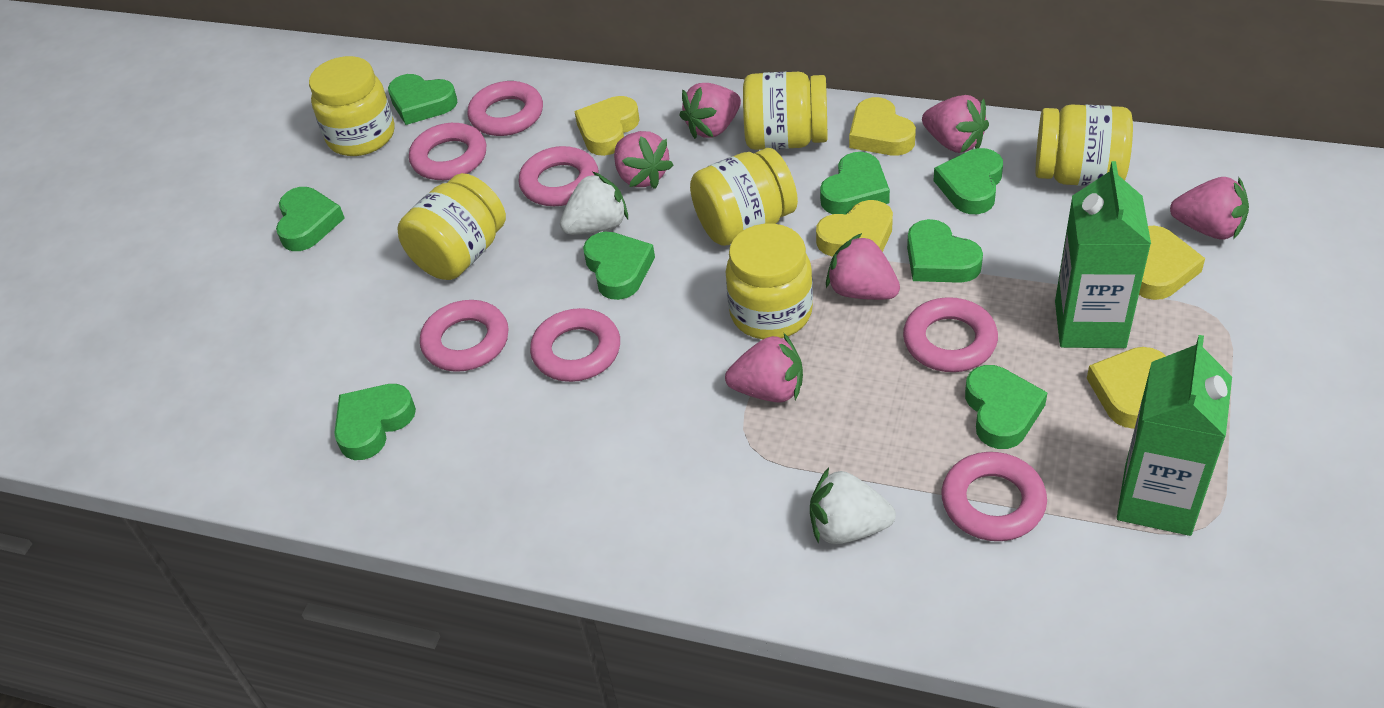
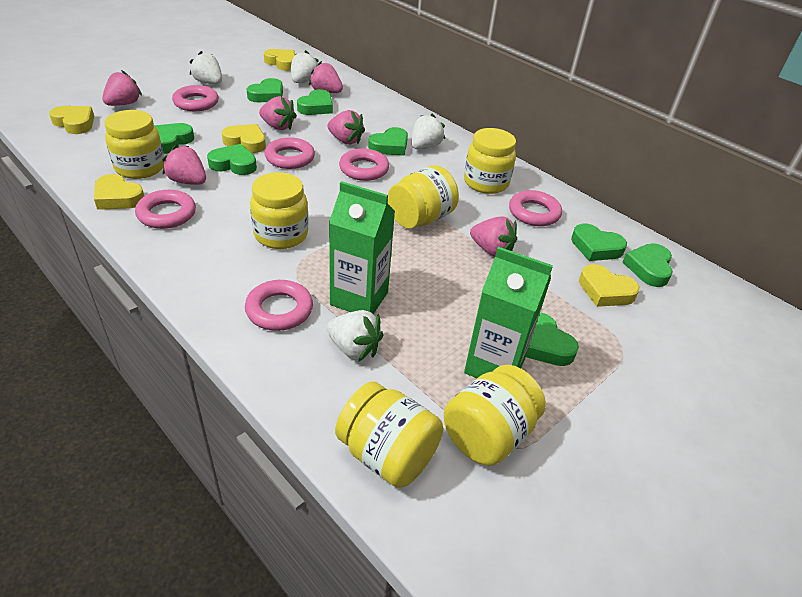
pink ring: 7 -> 6
white strawberry: 2 -> 4

